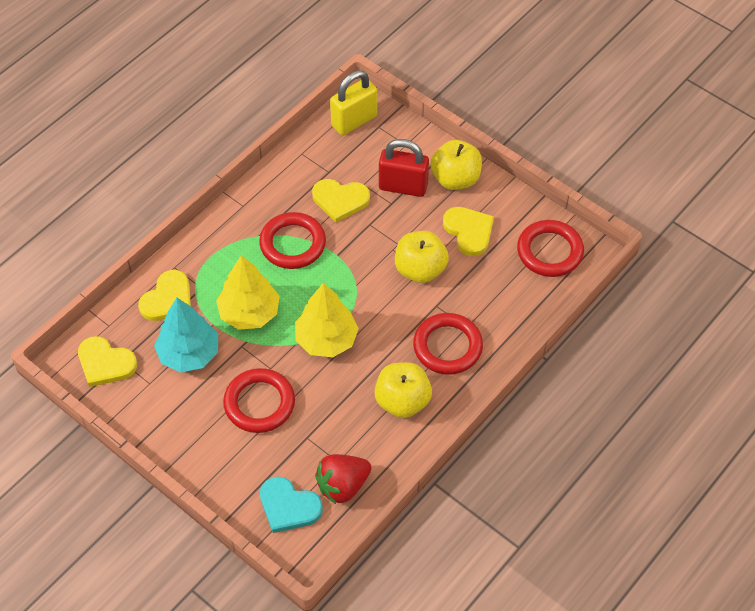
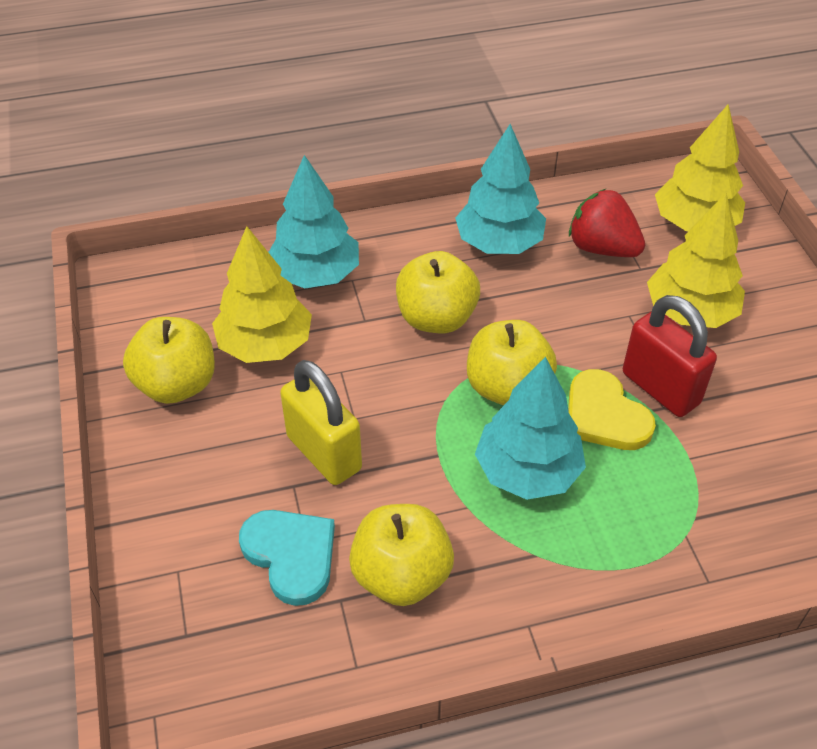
red ring: 4 -> 0
turquoise tree: 1 -> 3
yellow apple: 3 -> 4
yellow heart: 4 -> 1
yellow tree: 2 -> 3

